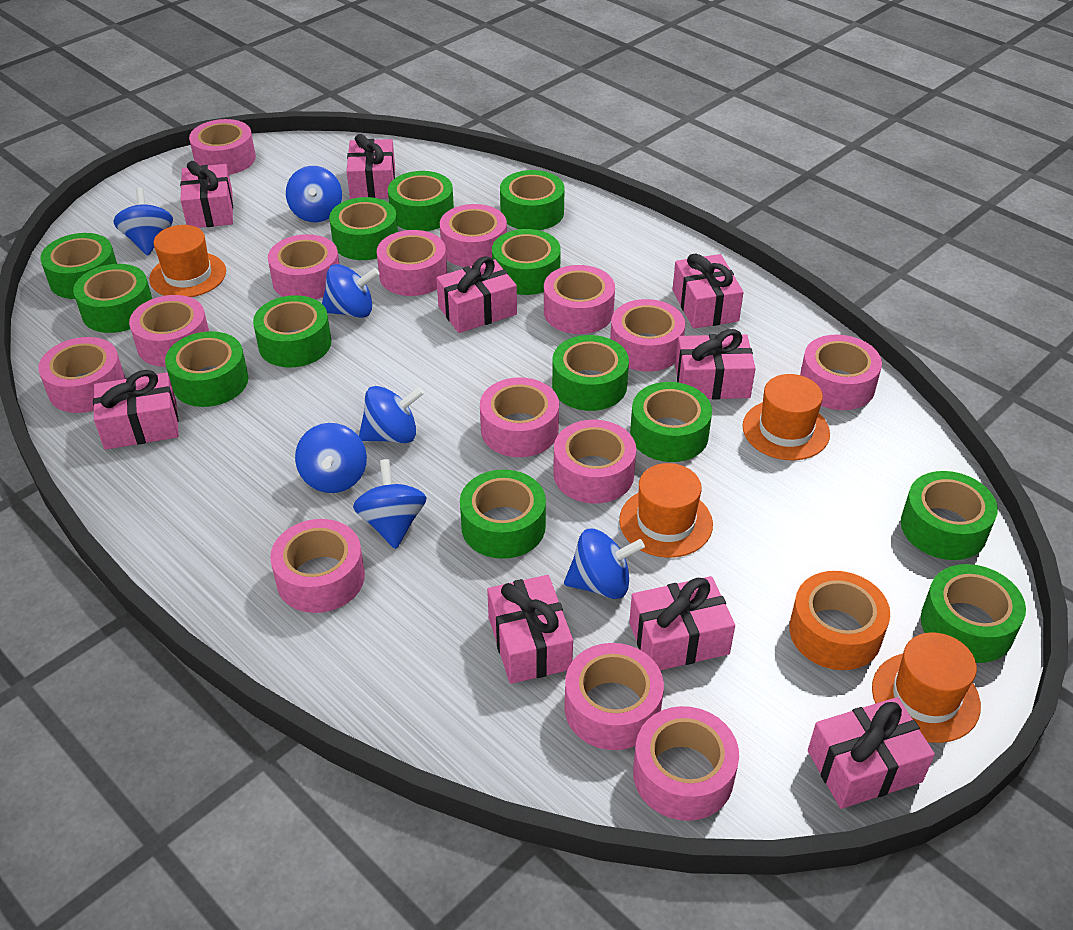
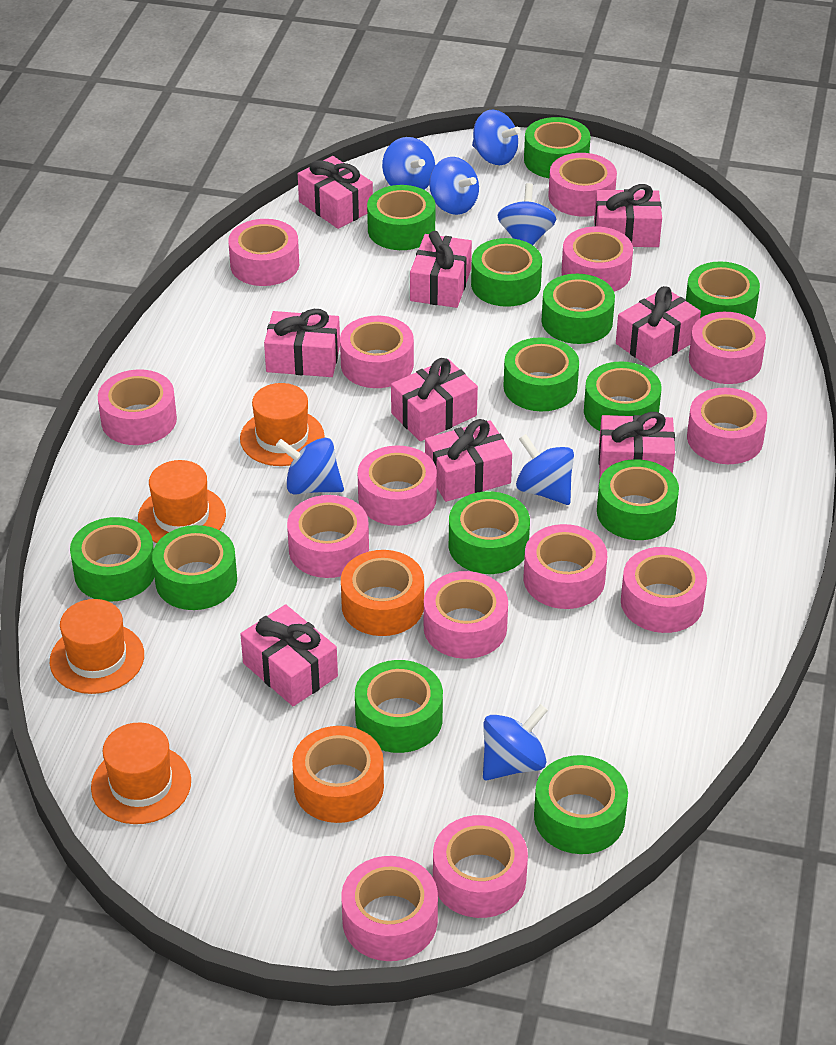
orange tape: 1 -> 2

